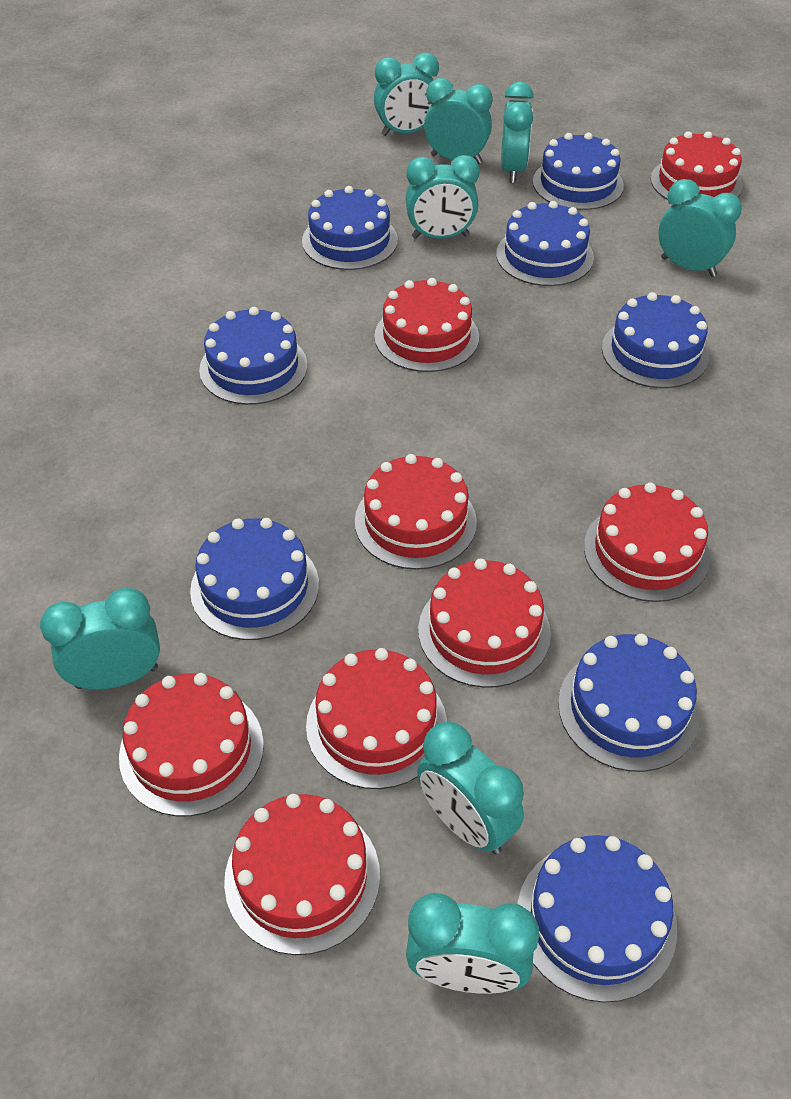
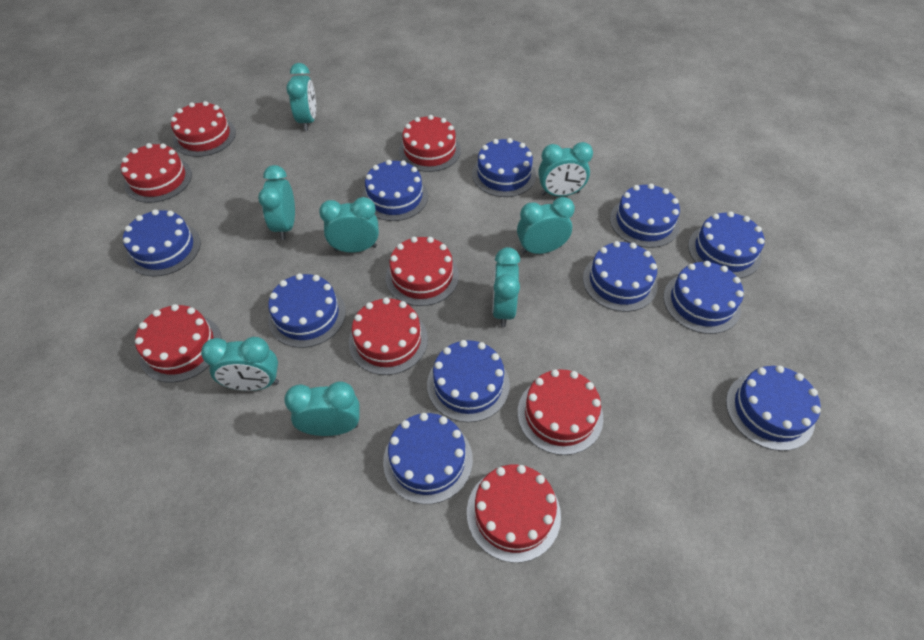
blue cake: 8 -> 11

